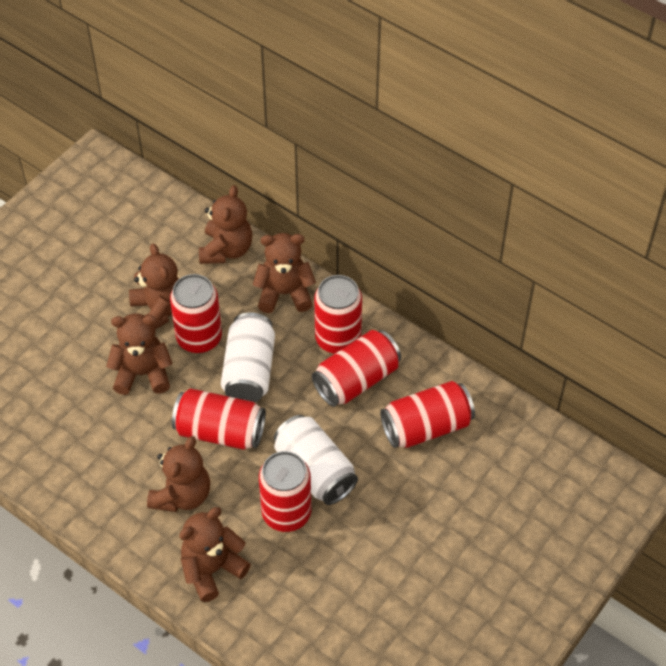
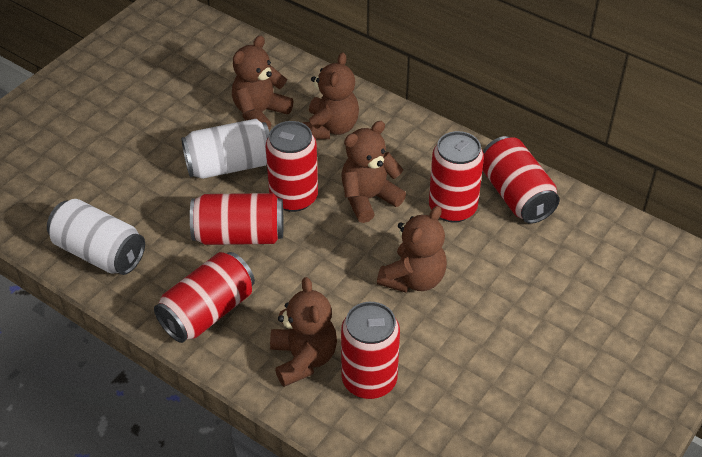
brown teddy bear: 6 -> 5

